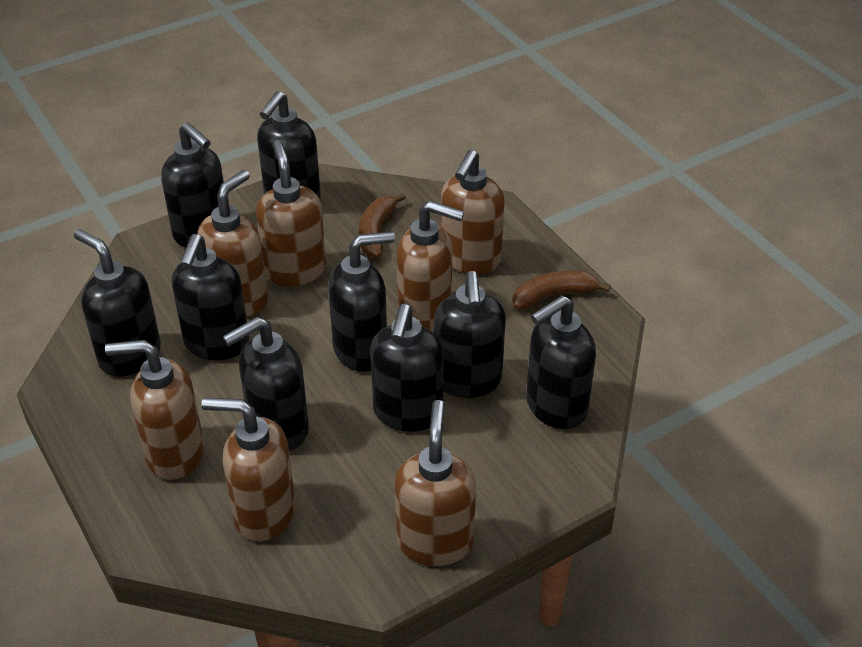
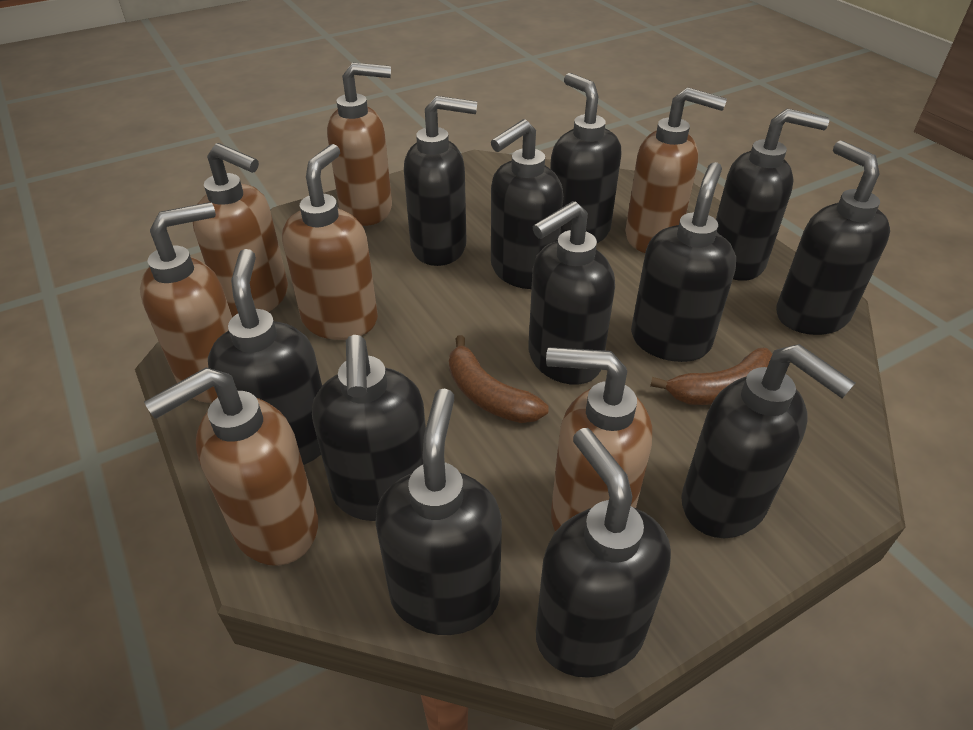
black soap dispenser: 9 -> 12

